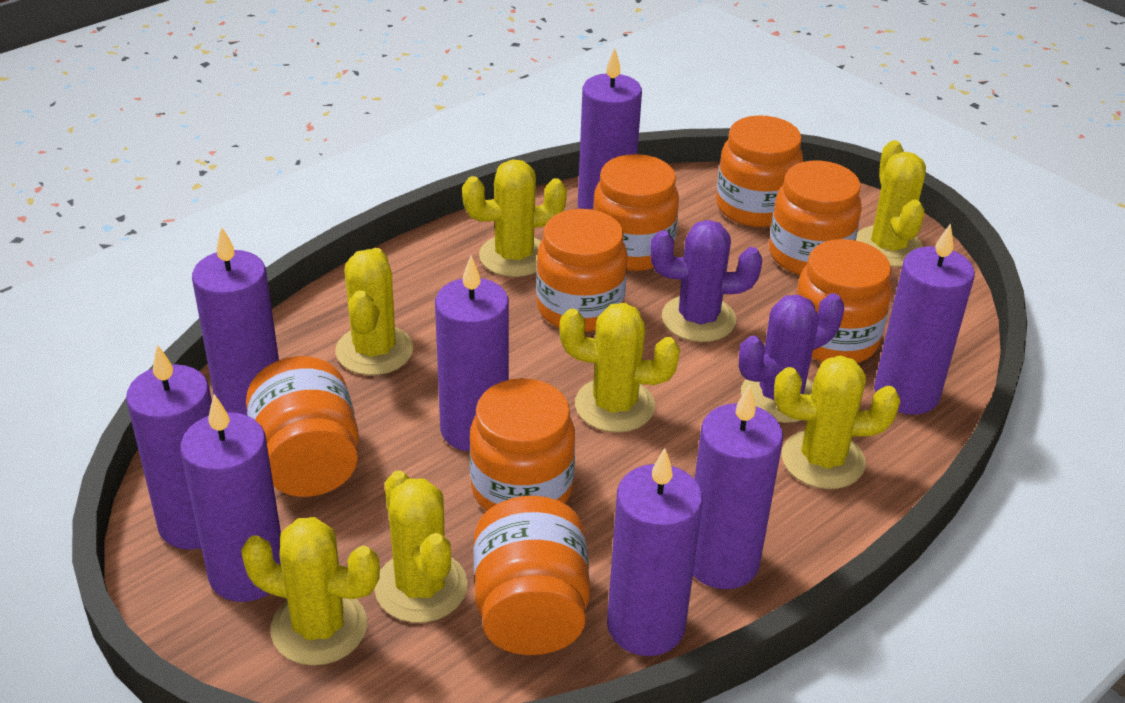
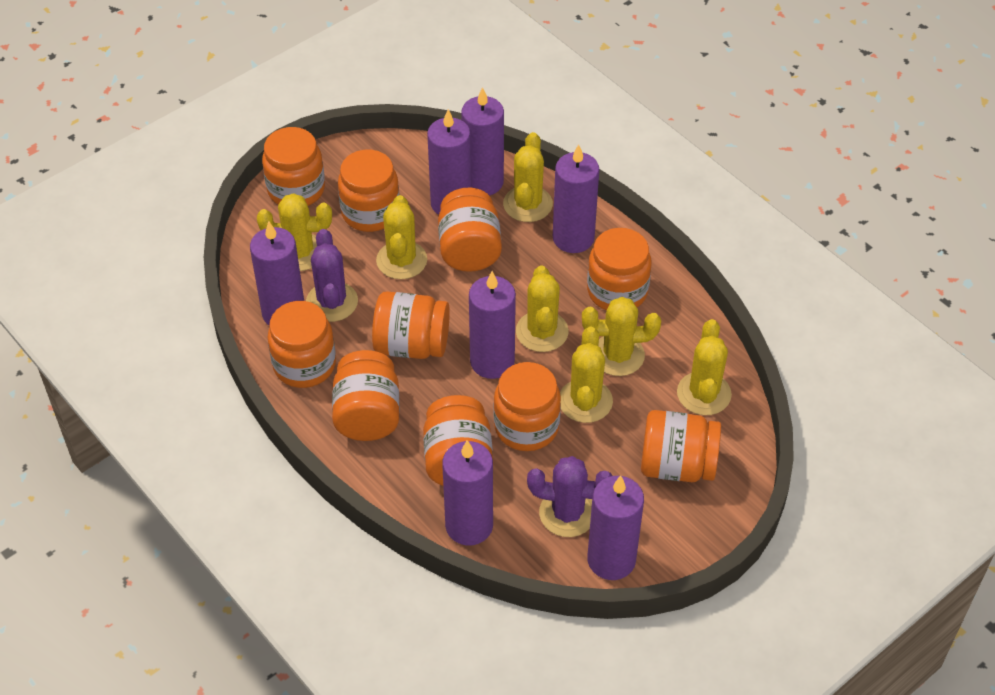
orange jar: 8 -> 10
purple candle: 8 -> 7

